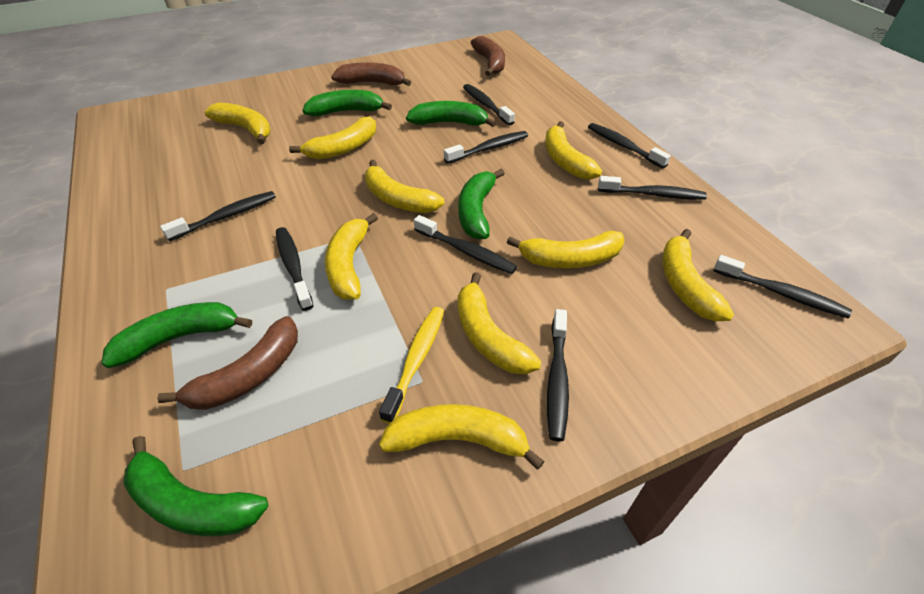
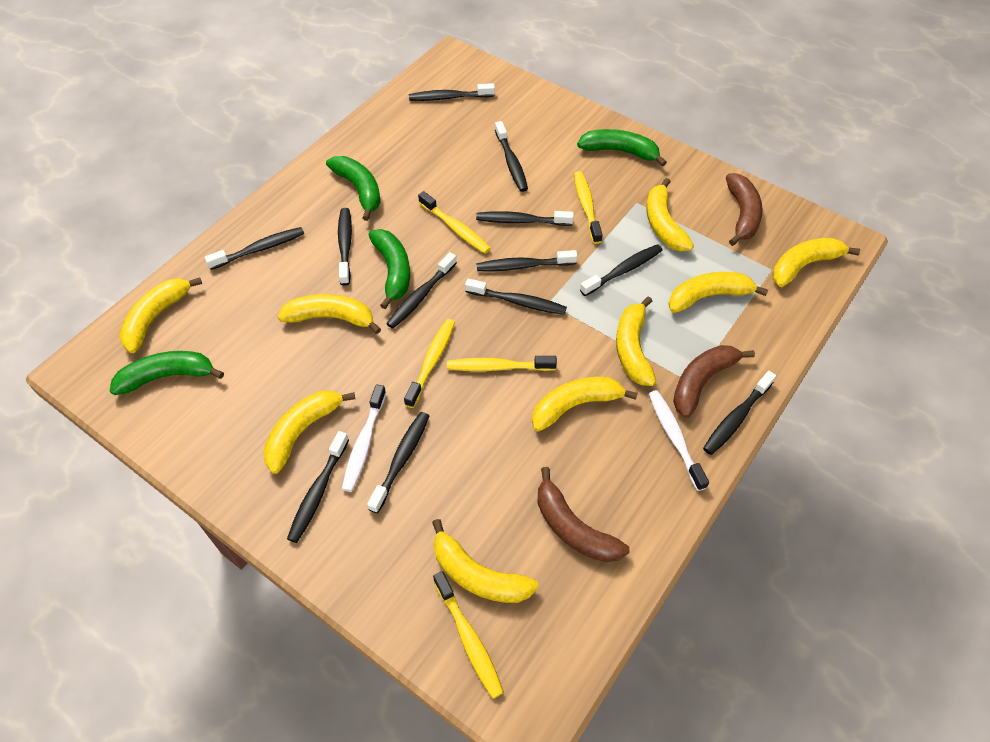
black toothbrush: 9 -> 12
green banana: 5 -> 4
white toothbrush: 0 -> 2
yellow toothbrush: 1 -> 5

